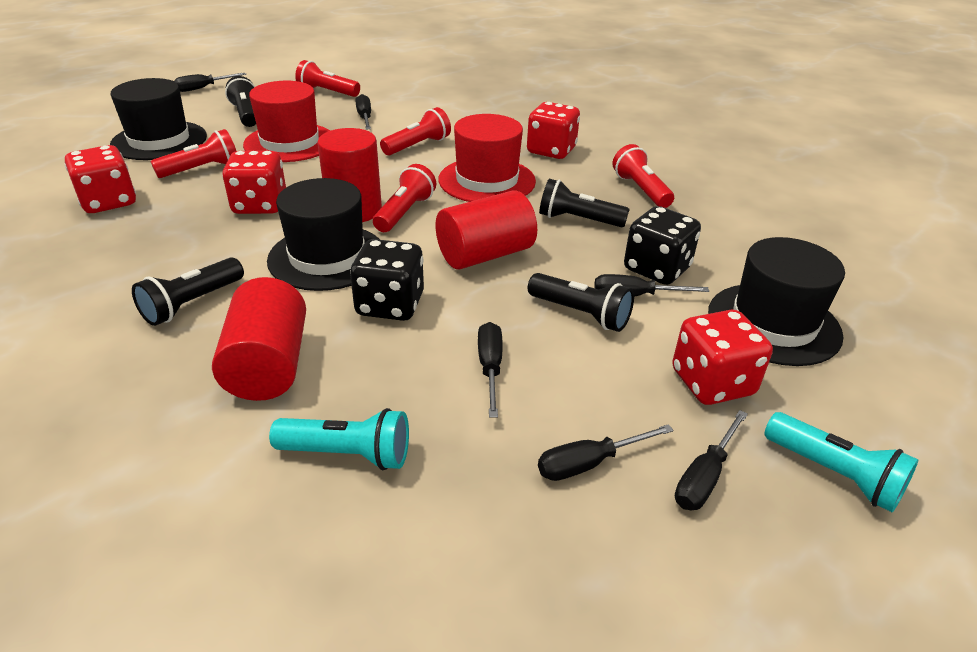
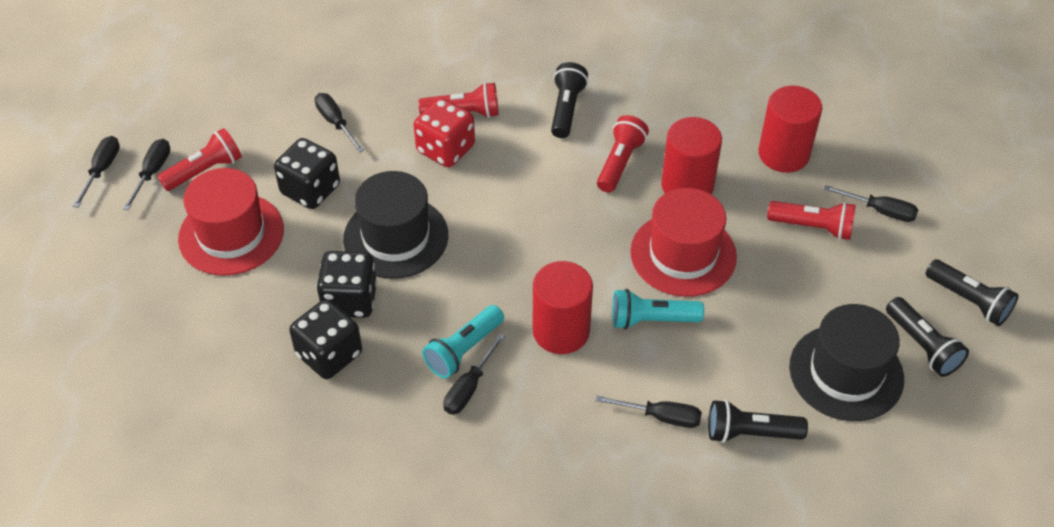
black dice: 2 -> 3
black hat: 3 -> 2
red dice: 4 -> 1
red flashlight: 5 -> 4

